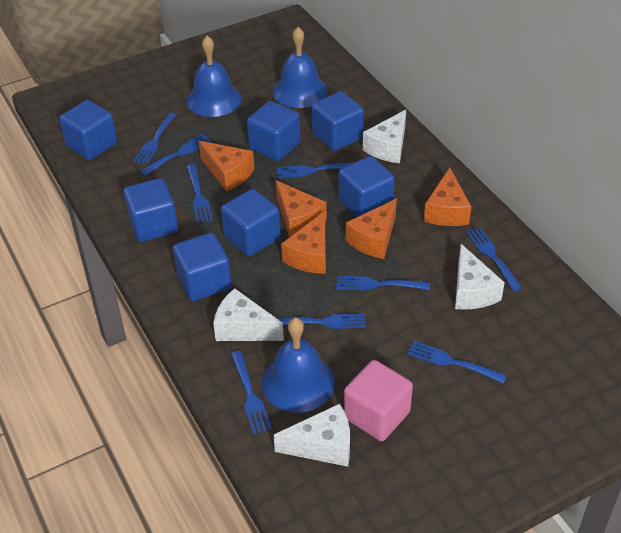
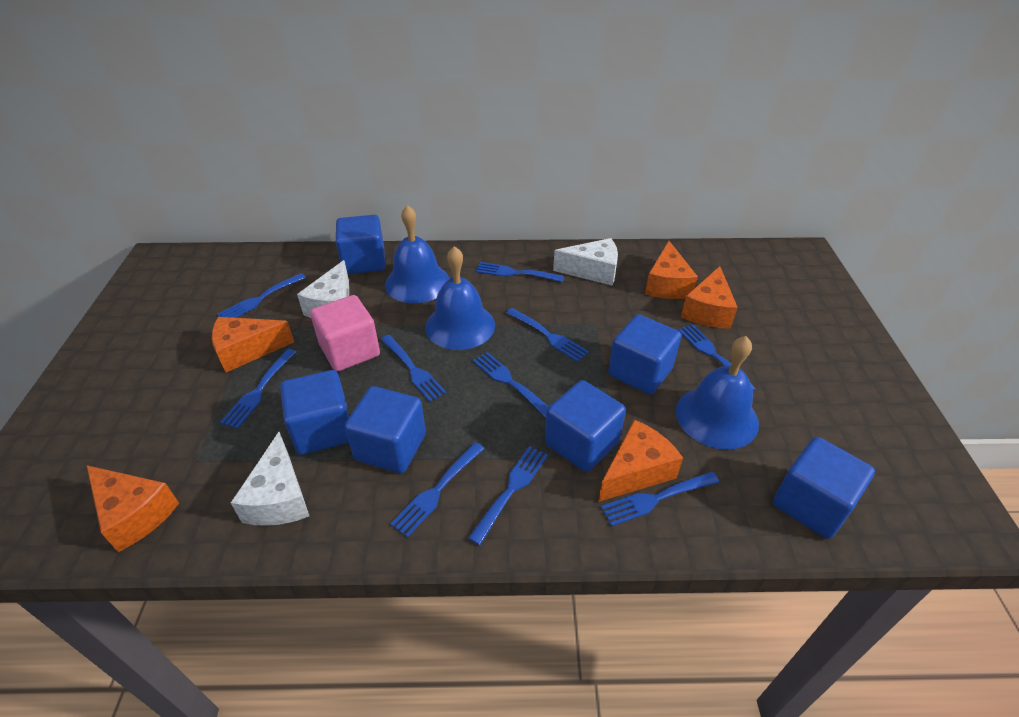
blue cube: 7 -> 6
blue fork: 9 -> 10
white cheese: 4 -> 3

